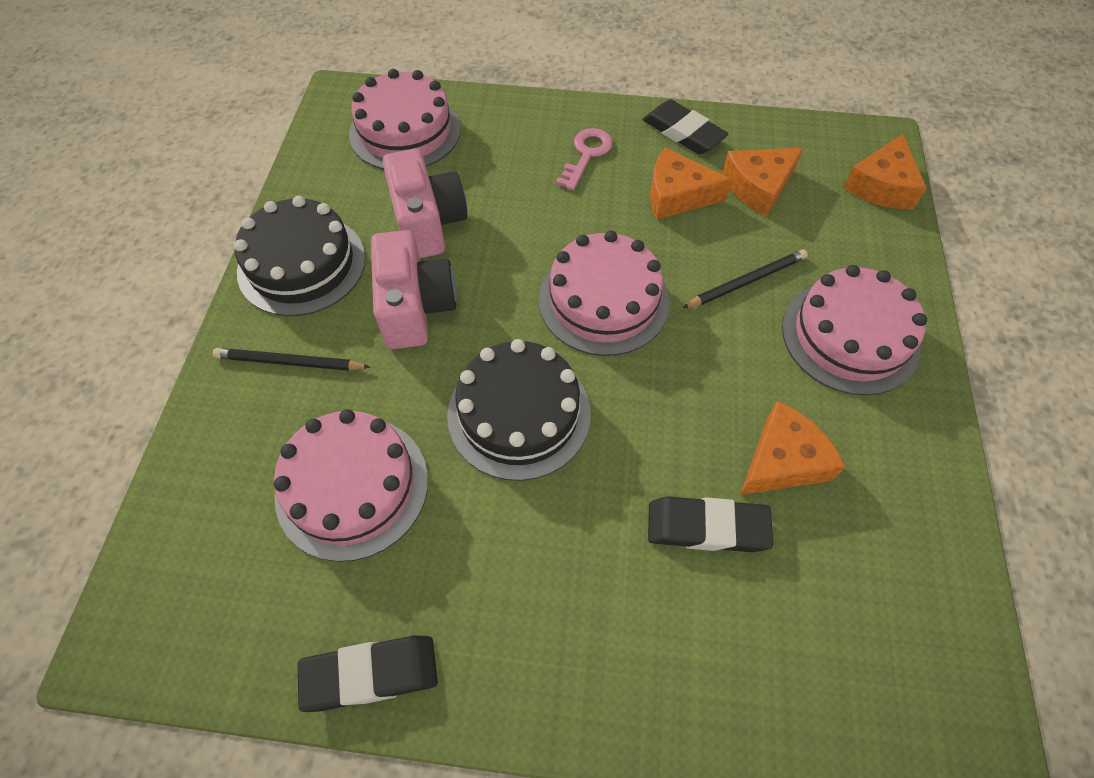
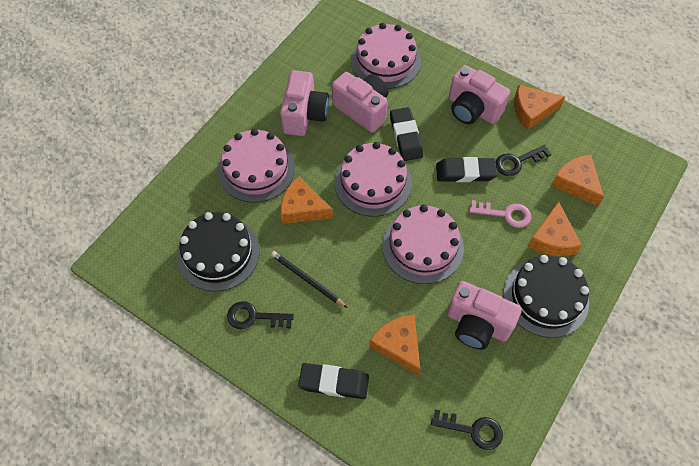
black key: 0 -> 3
black pencil: 2 -> 1
orange cheese: 4 -> 5
pink camera: 2 -> 4

